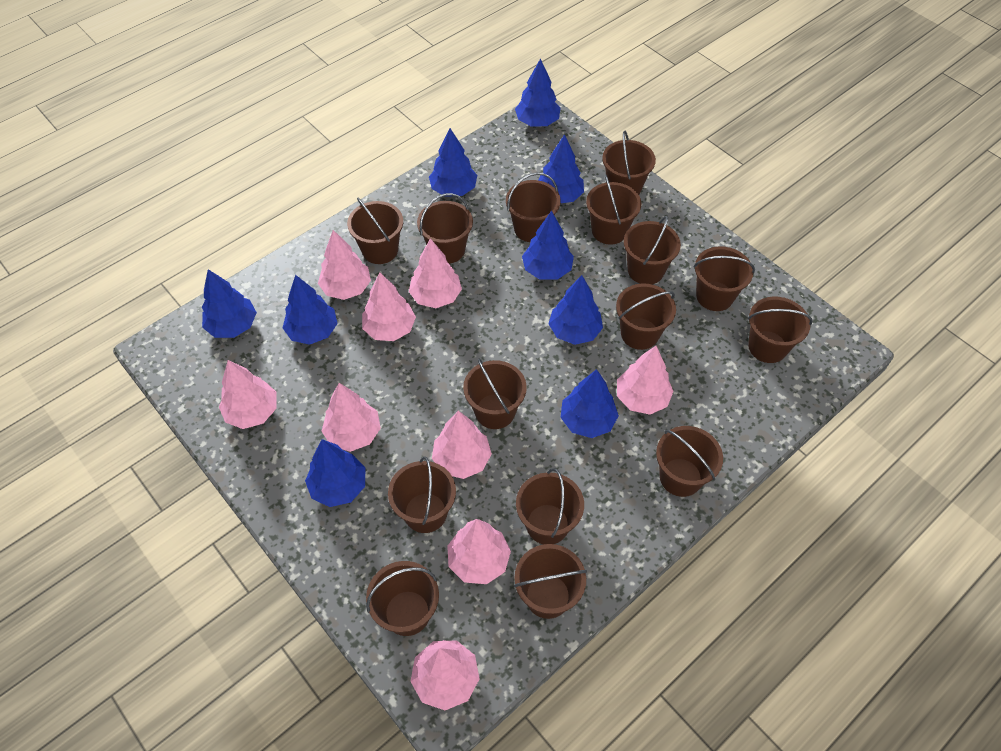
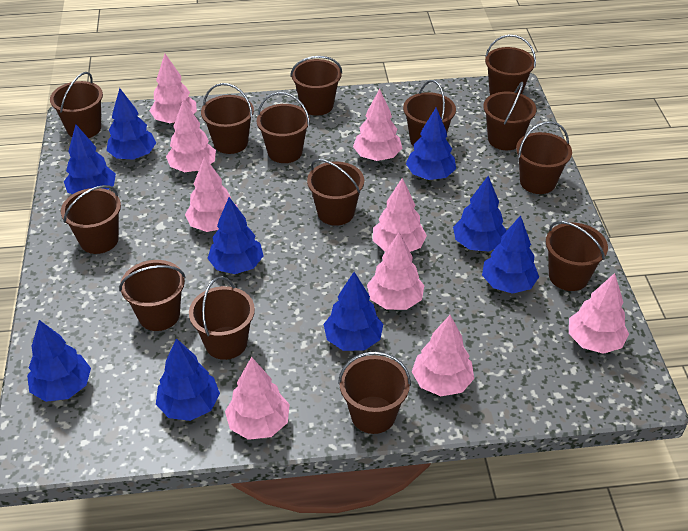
brown bucket: 15 -> 14

